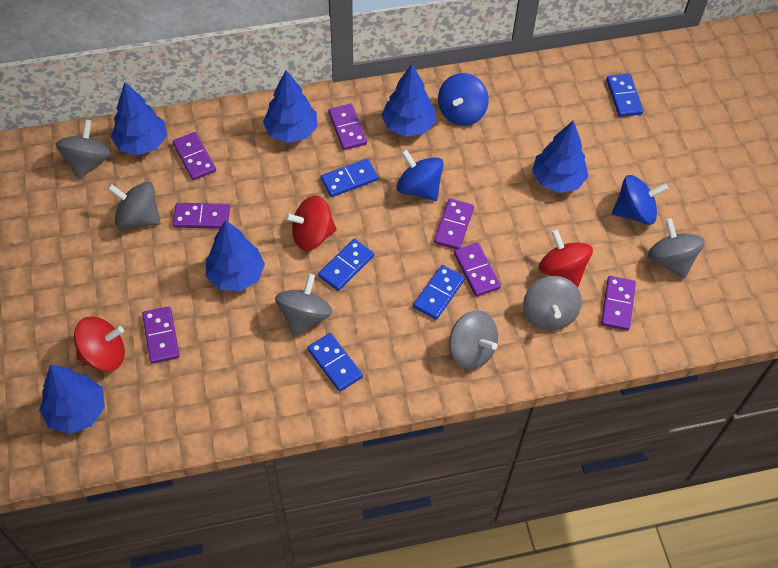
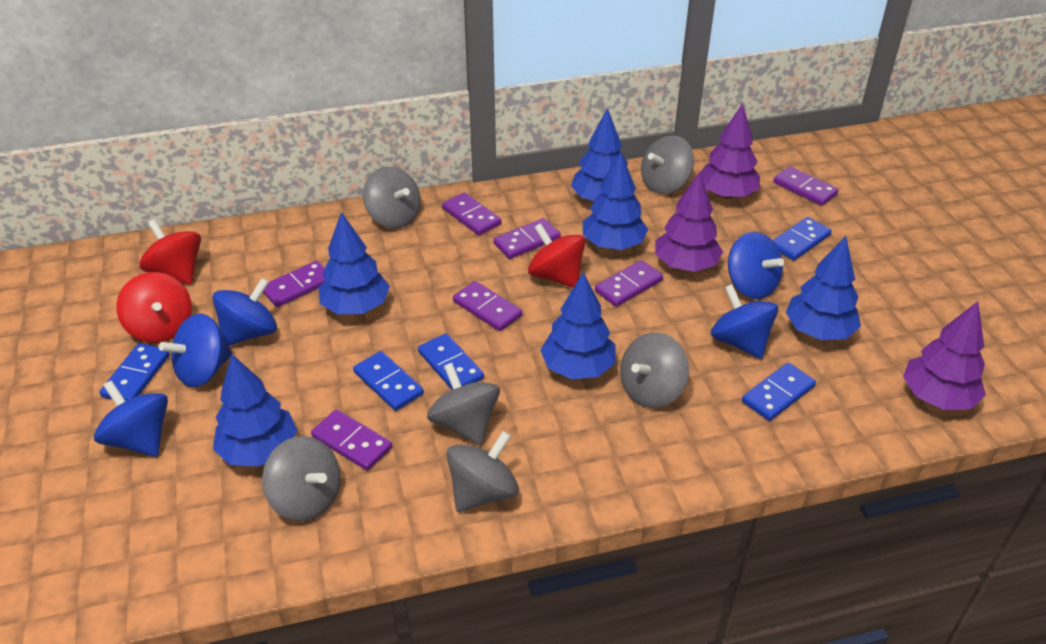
blue spinning top: 3 -> 5
purple tree: 0 -> 3

